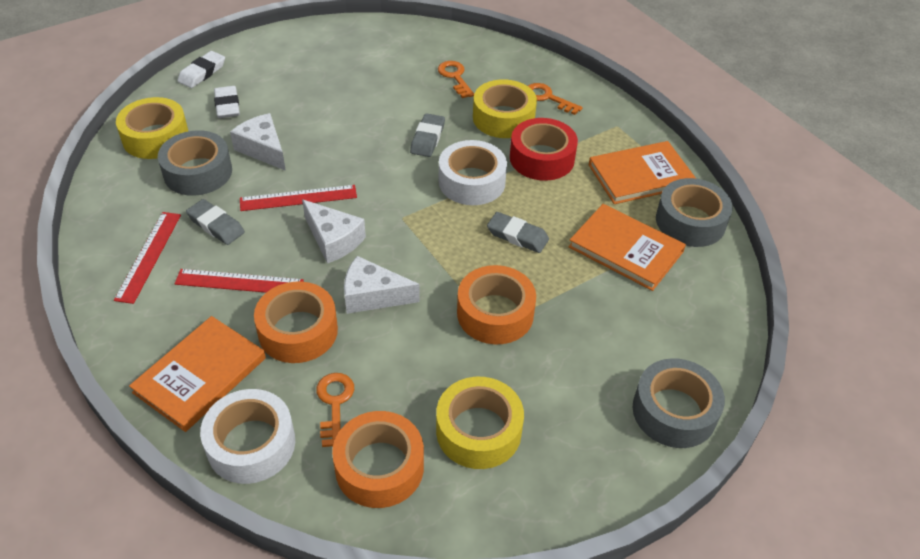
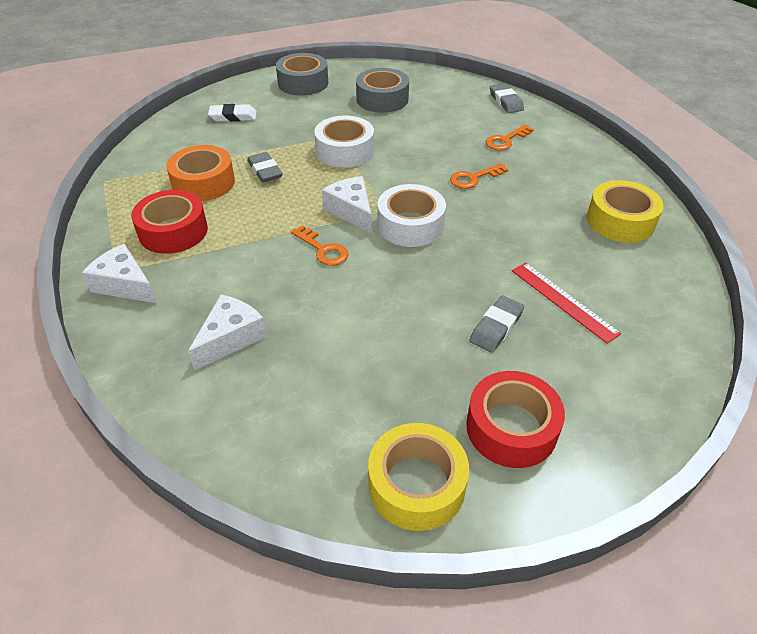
grey tape: 3 -> 2
orange book: 3 -> 0
orange tape: 3 -> 1
red ruler: 3 -> 1
red tape: 1 -> 2
white eraser: 2 -> 1
yellow tape: 3 -> 2

